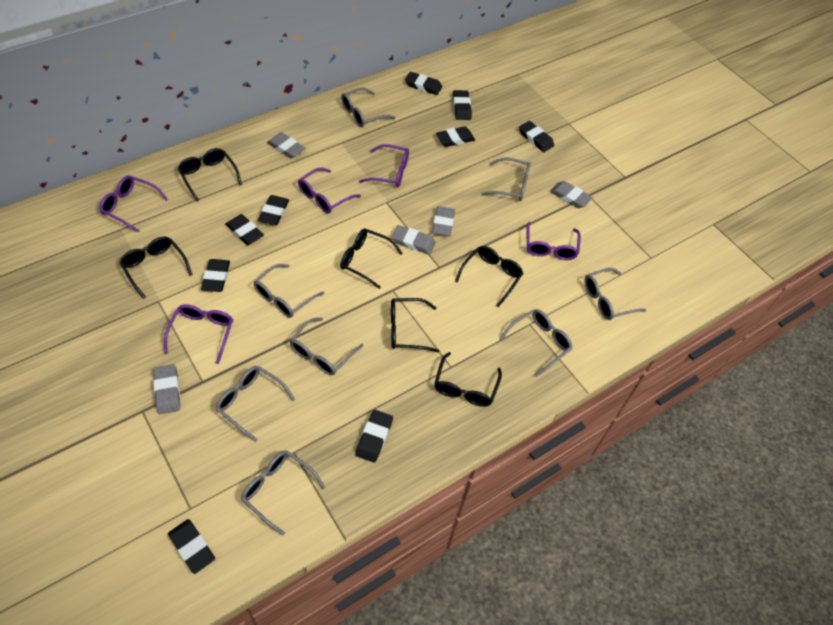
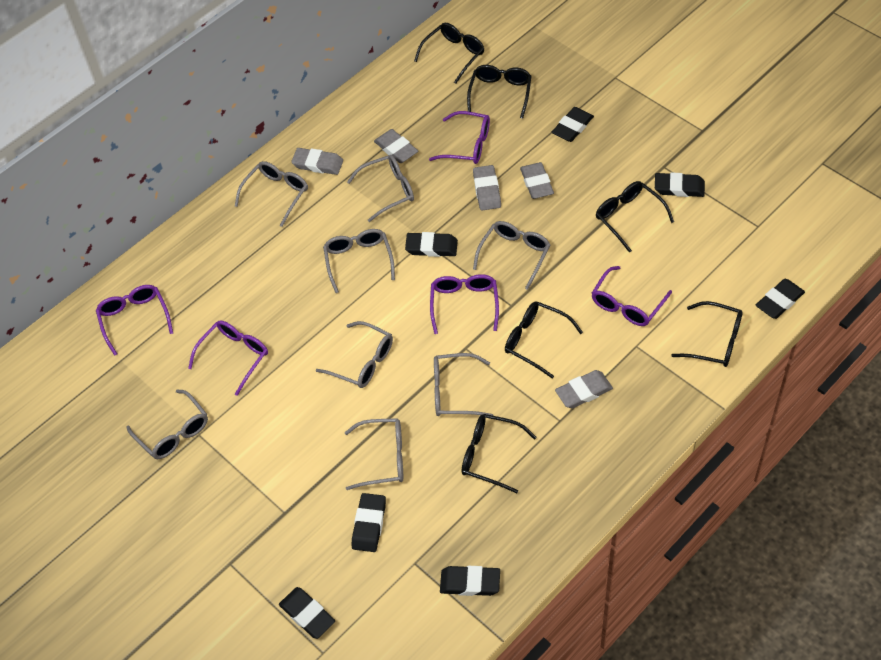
black eraser: 9 -> 7

